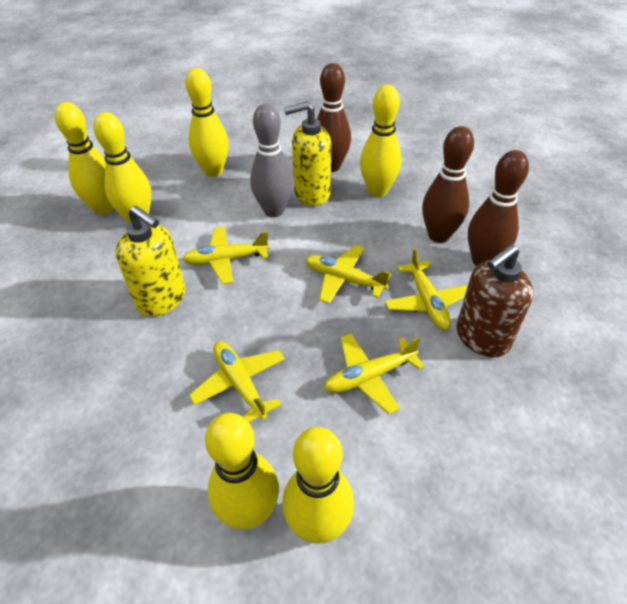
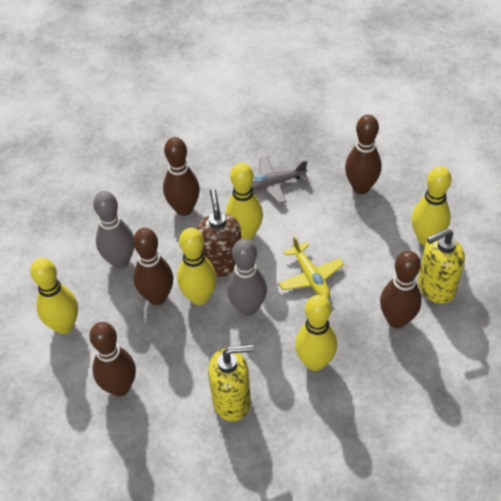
brown bowling pin: 3 -> 5
grey bowling pin: 1 -> 2
grey plane: 0 -> 1
yellow bowling pin: 6 -> 5
yellow plane: 5 -> 1

